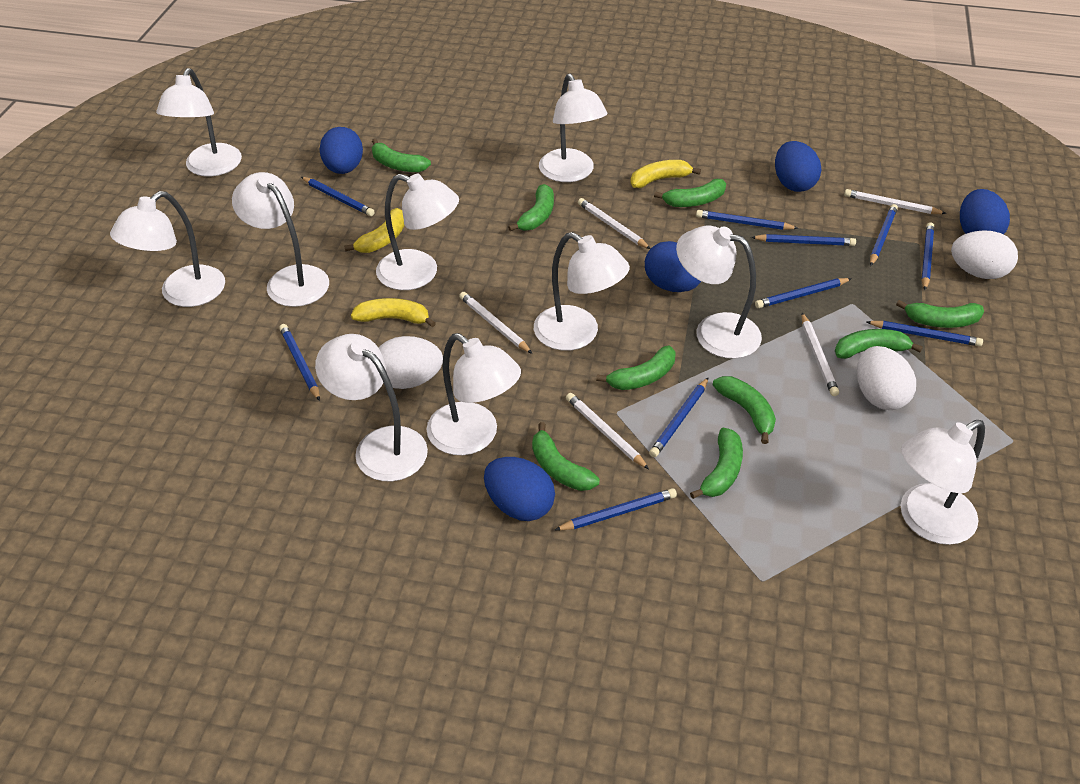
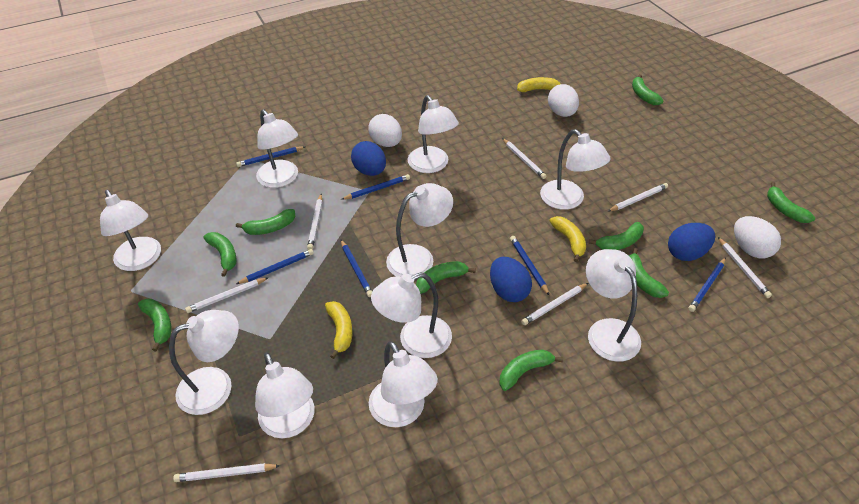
blue egg: 5 -> 3
blue pencil: 10 -> 6
white pencil: 5 -> 7

